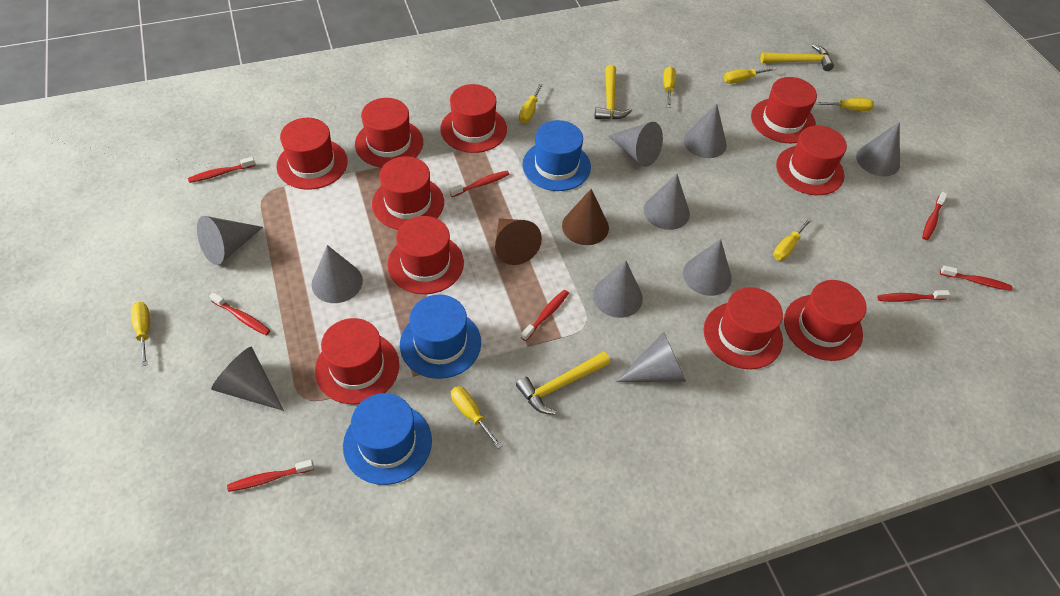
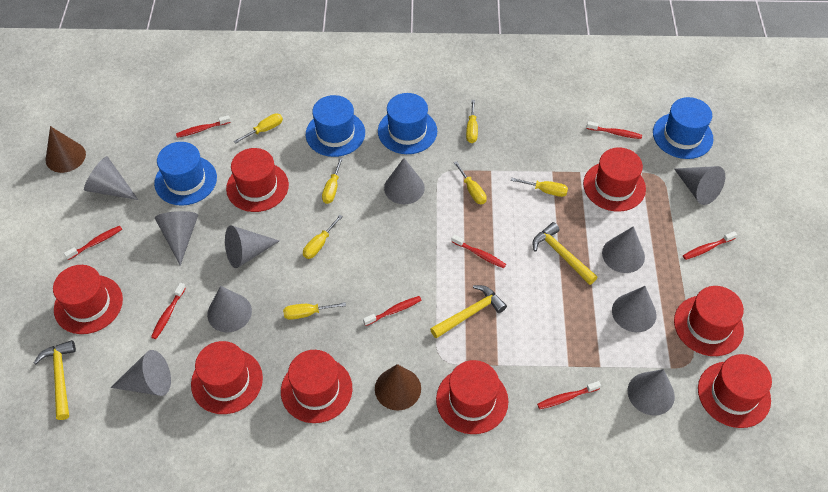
blue hat: 3 -> 4
red hat: 10 -> 8

